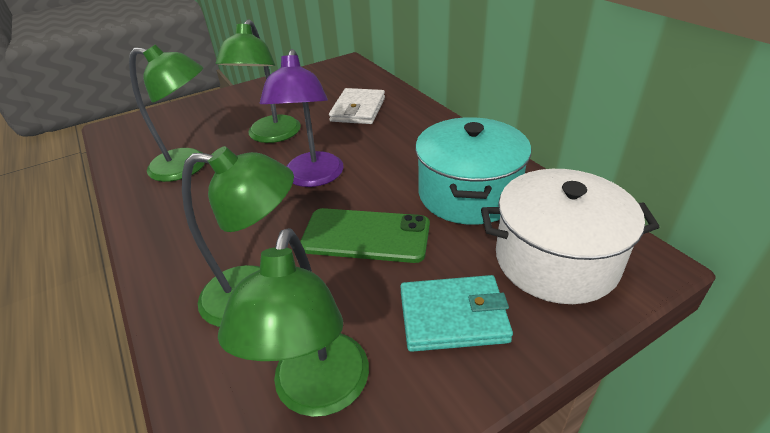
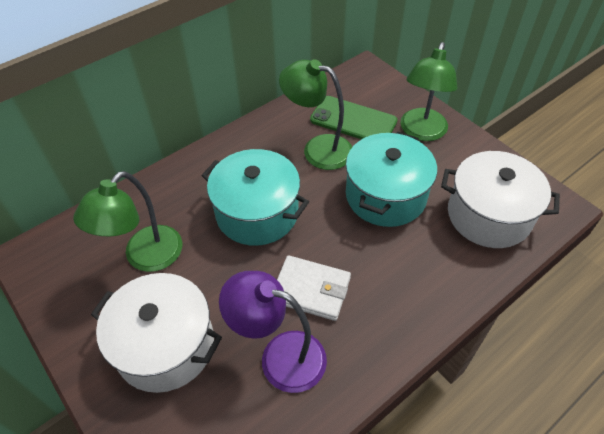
green lamp: 4 -> 3
turquoise pot: 1 -> 2
turquoise wallet: 1 -> 0
white pot: 1 -> 2

